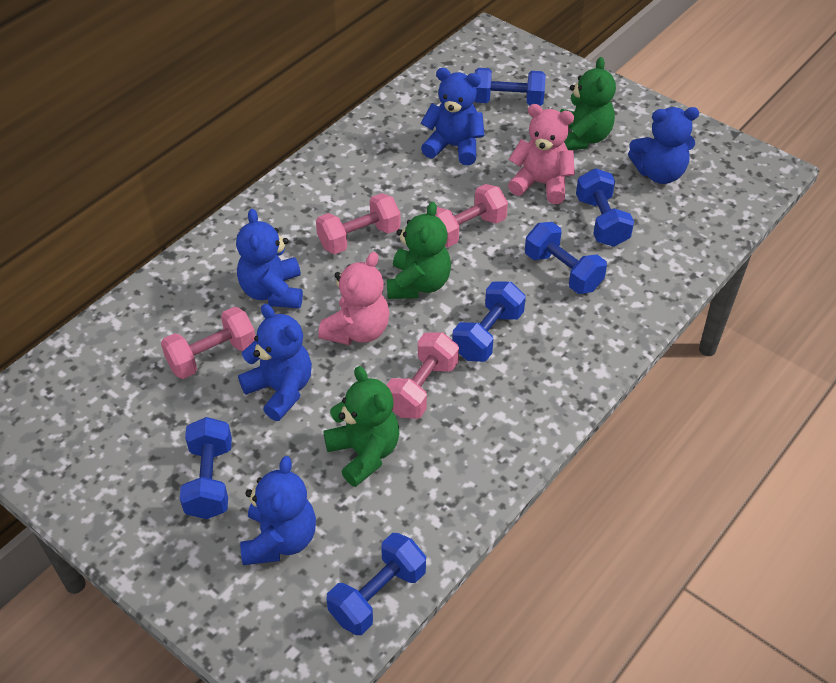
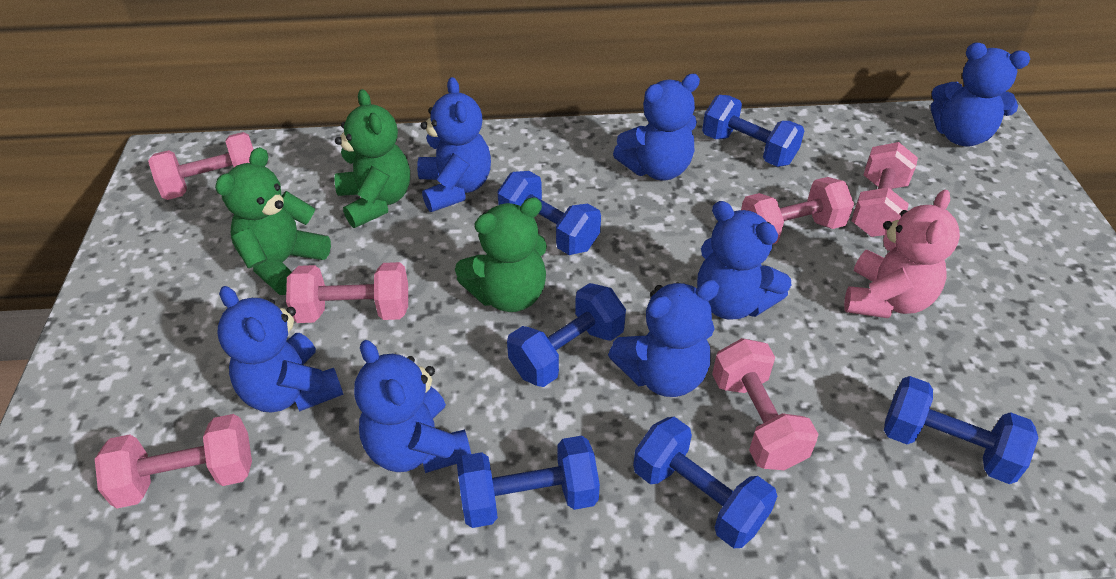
blue teddy bear: 5 -> 7
pink dumbbell: 4 -> 6
pink teddy bear: 2 -> 1

